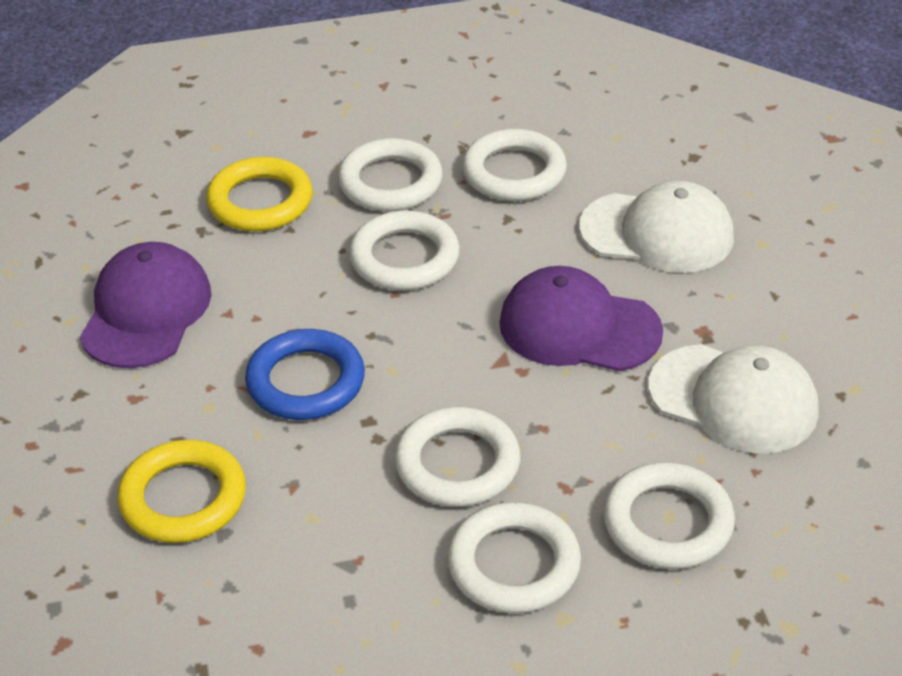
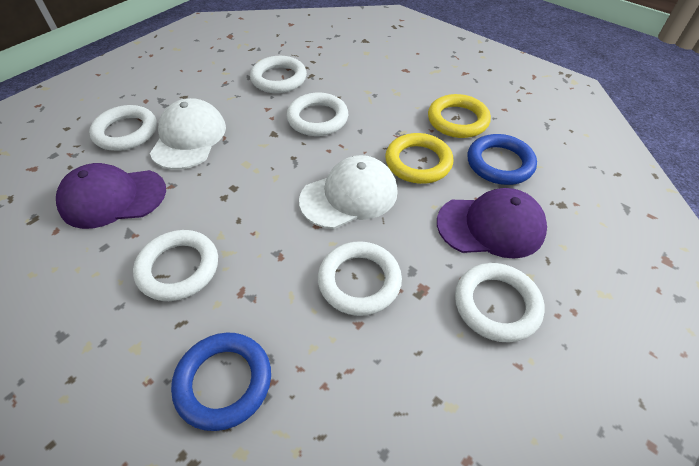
blue ring: 1 -> 2

